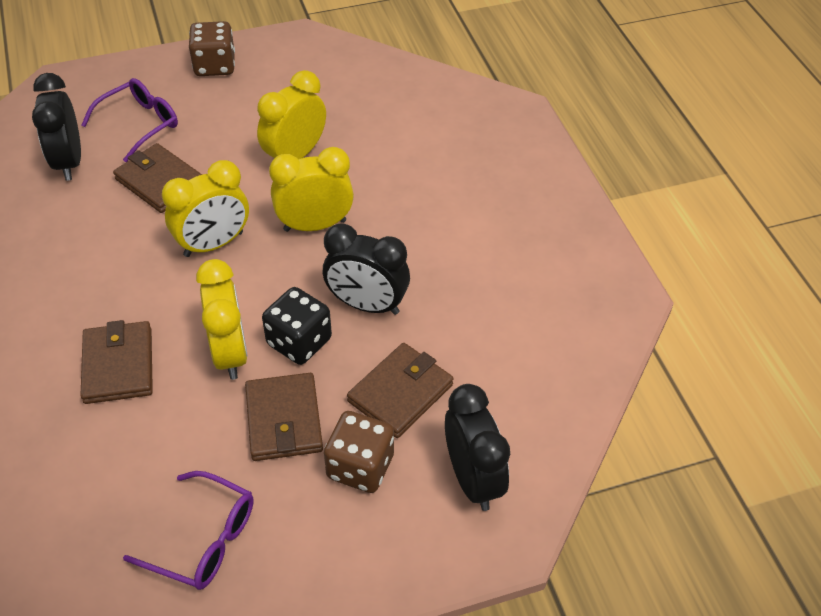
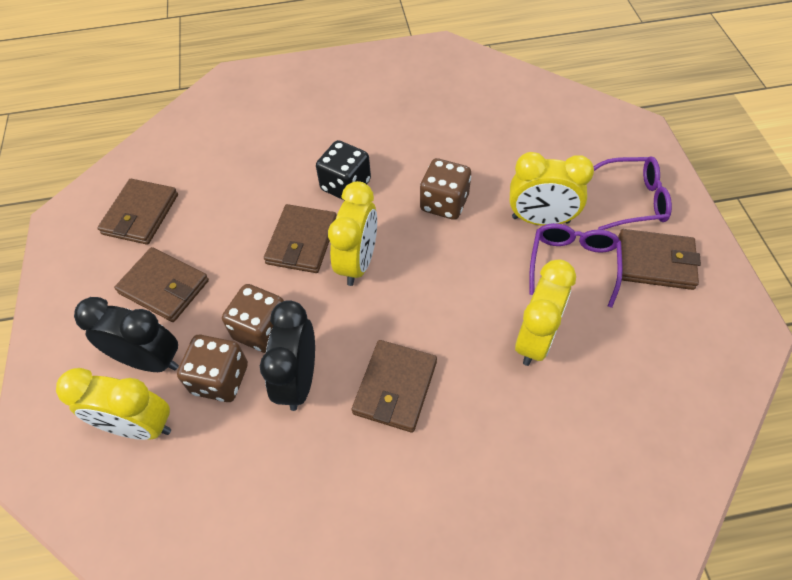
black clock: 3 -> 2
brown dice: 2 -> 3
brown wallet: 4 -> 5

